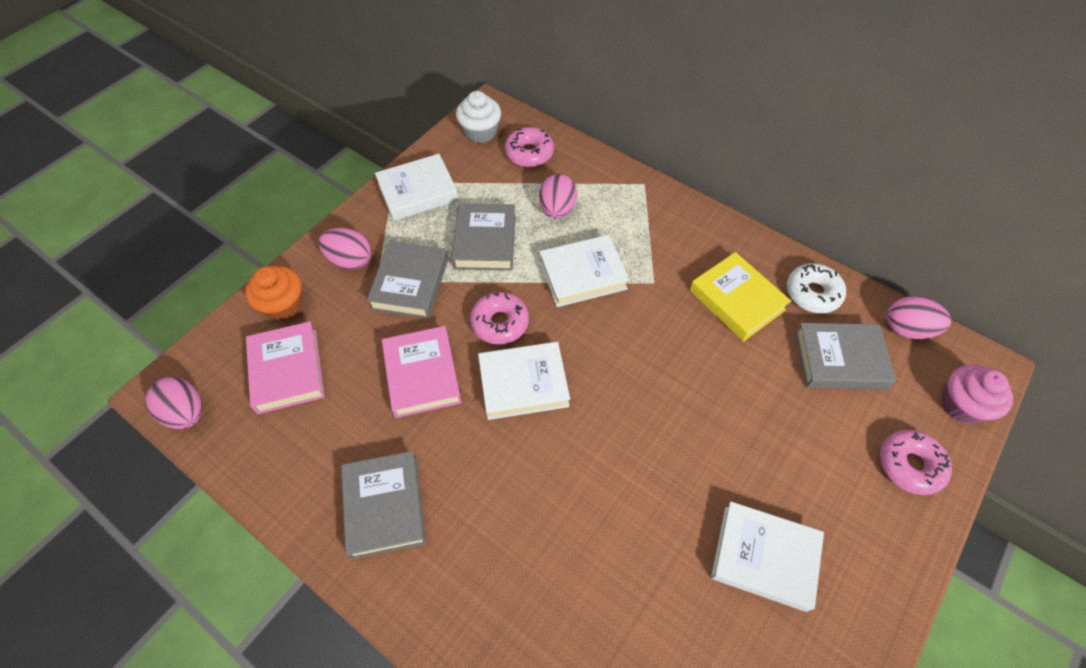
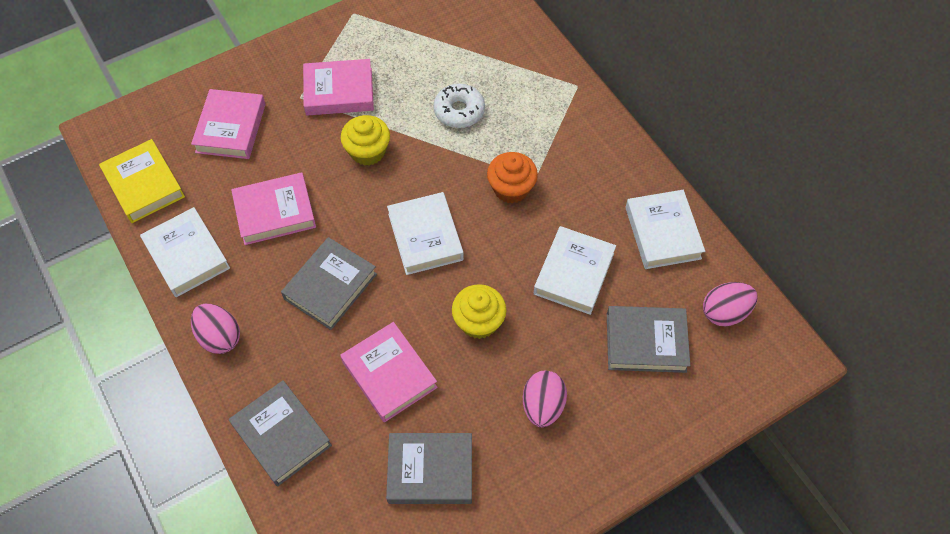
pink book: 2 -> 4
pink cupcake: 1 -> 0
pink donut: 3 -> 0
pink egg: 4 -> 3
white cupcake: 1 -> 0
yellow cupcake: 0 -> 2

